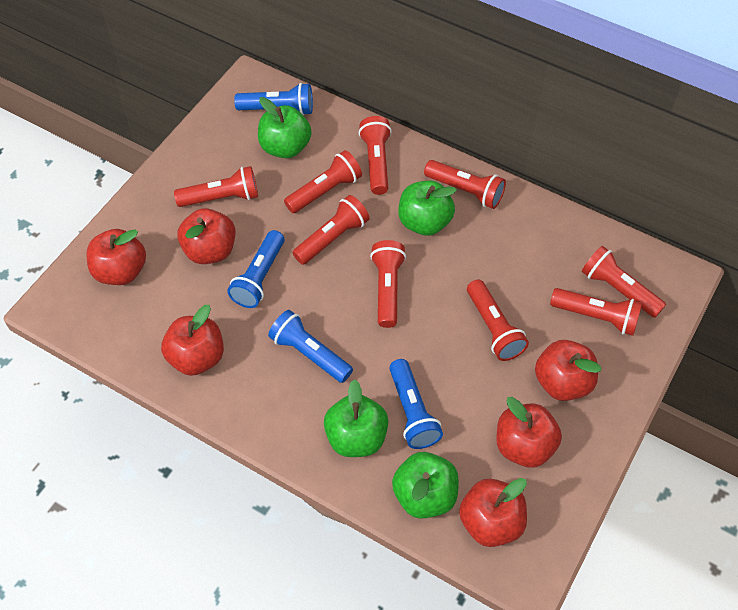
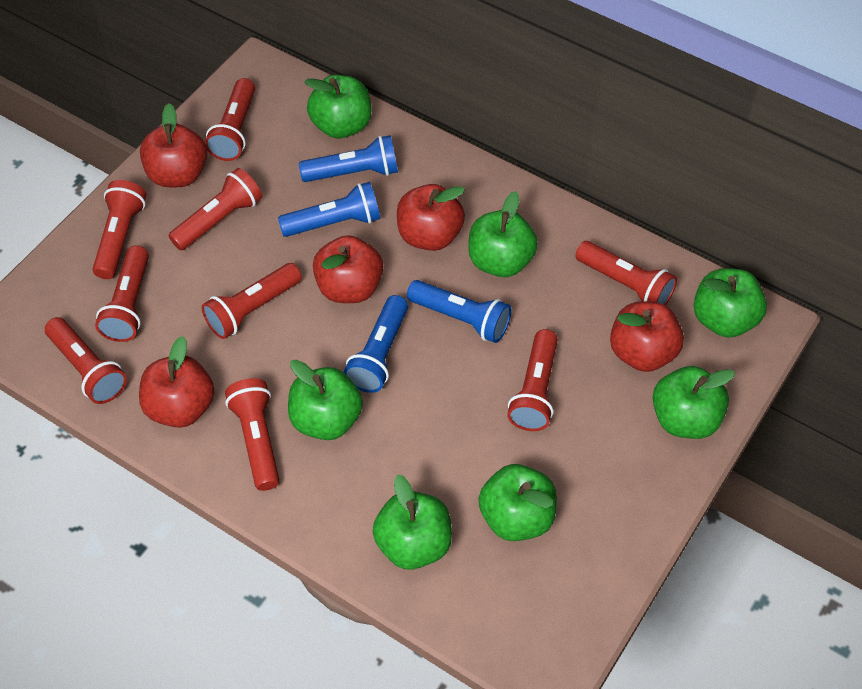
green apple: 4 -> 7
red apple: 6 -> 5

